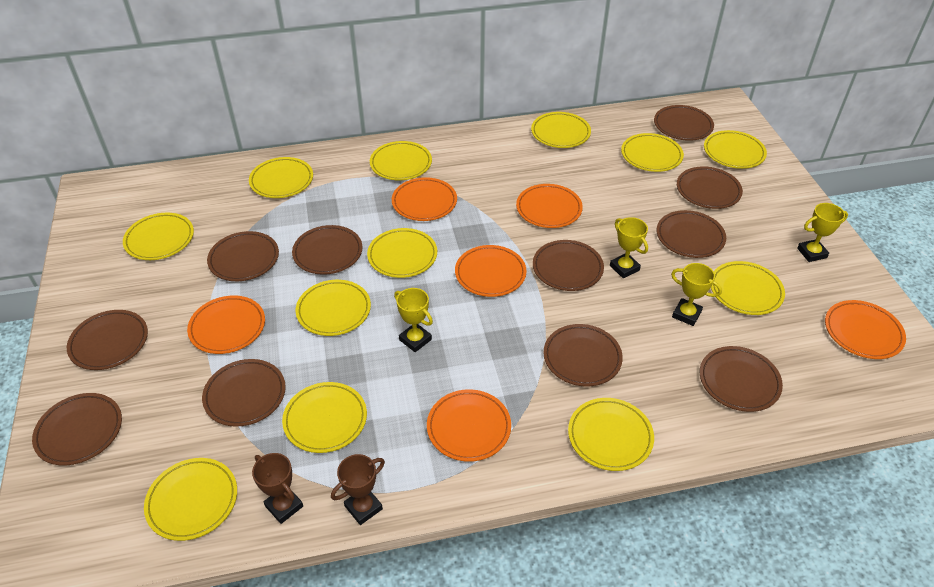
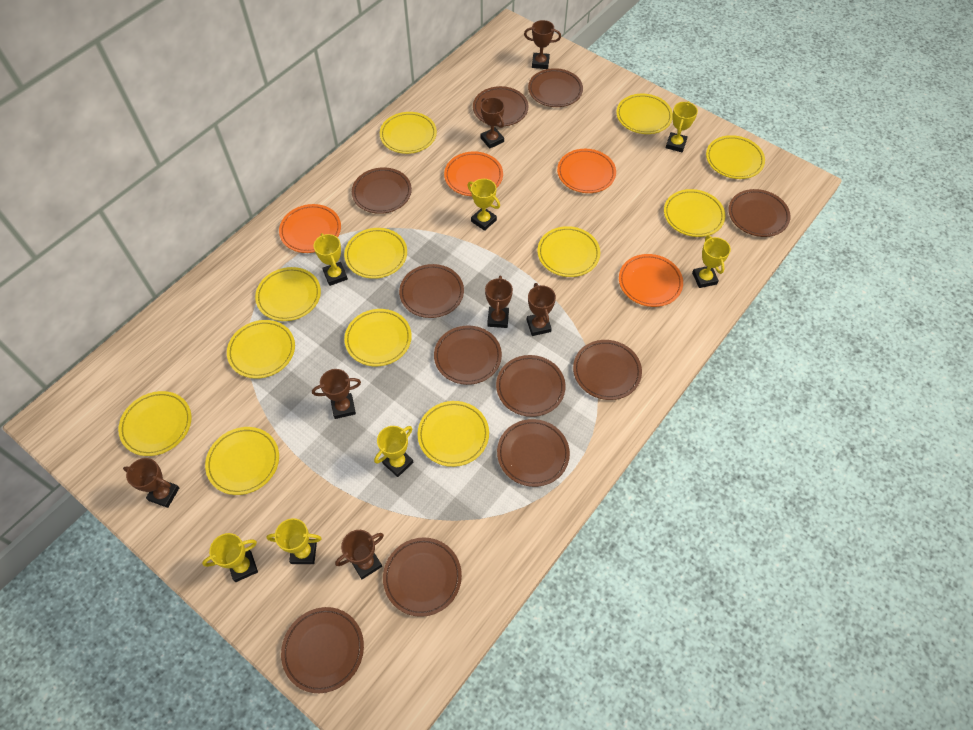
brown trophy: 2 -> 7
orange plate: 6 -> 4
yellow trophy: 4 -> 7

